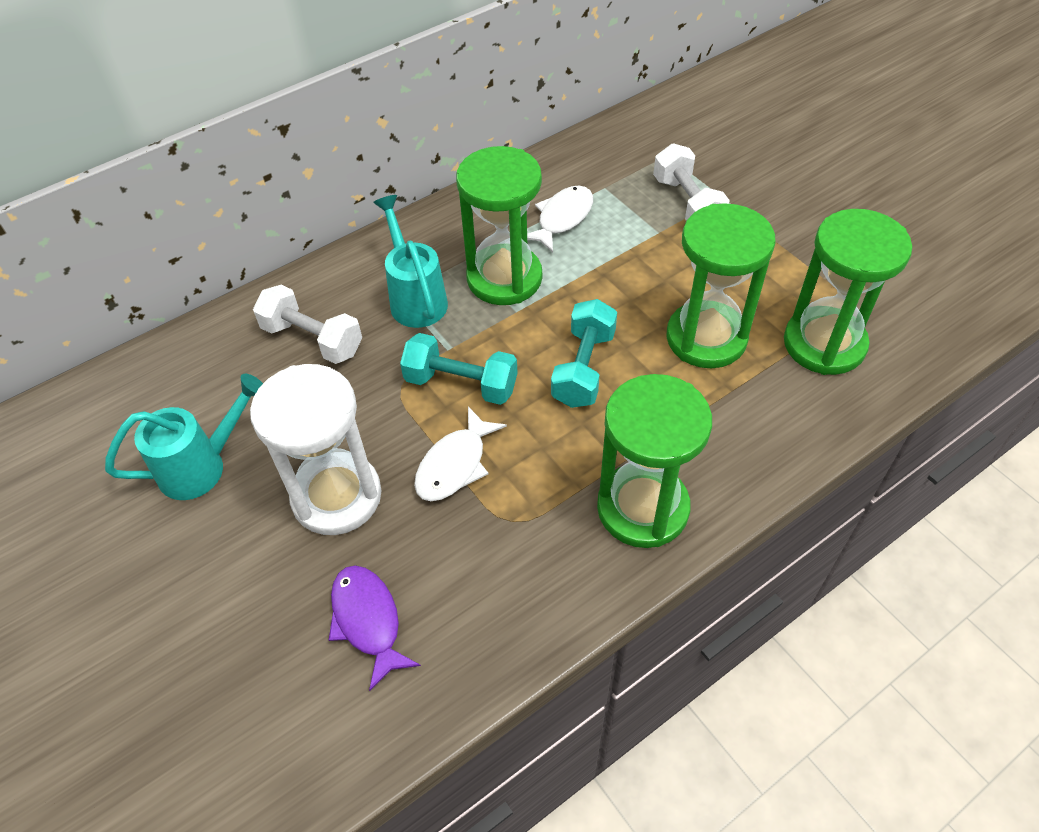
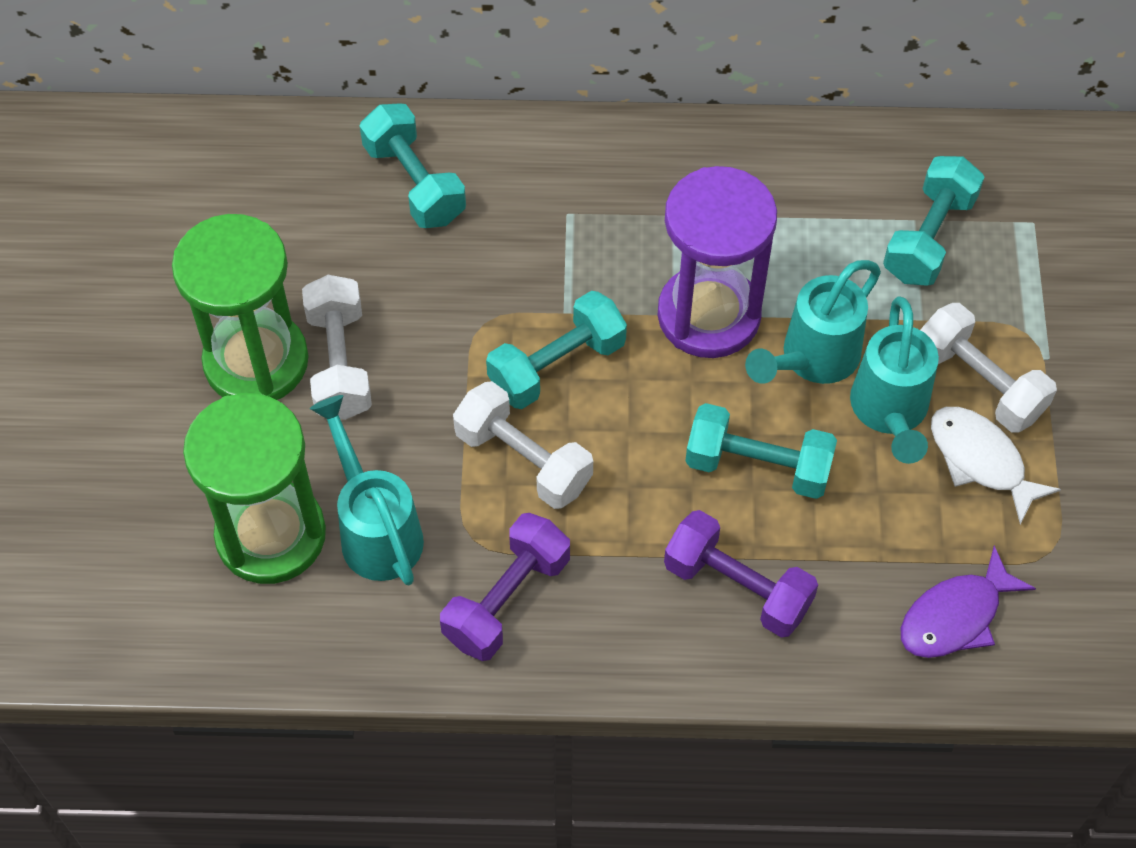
green hourglass: 4 -> 2
purple dumbbell: 0 -> 2
purple hourglass: 0 -> 1
turquoise dumbbell: 2 -> 4
turquoise watering can: 2 -> 3
white dumbbell: 2 -> 3
white fish: 2 -> 1
white hourglass: 1 -> 0

